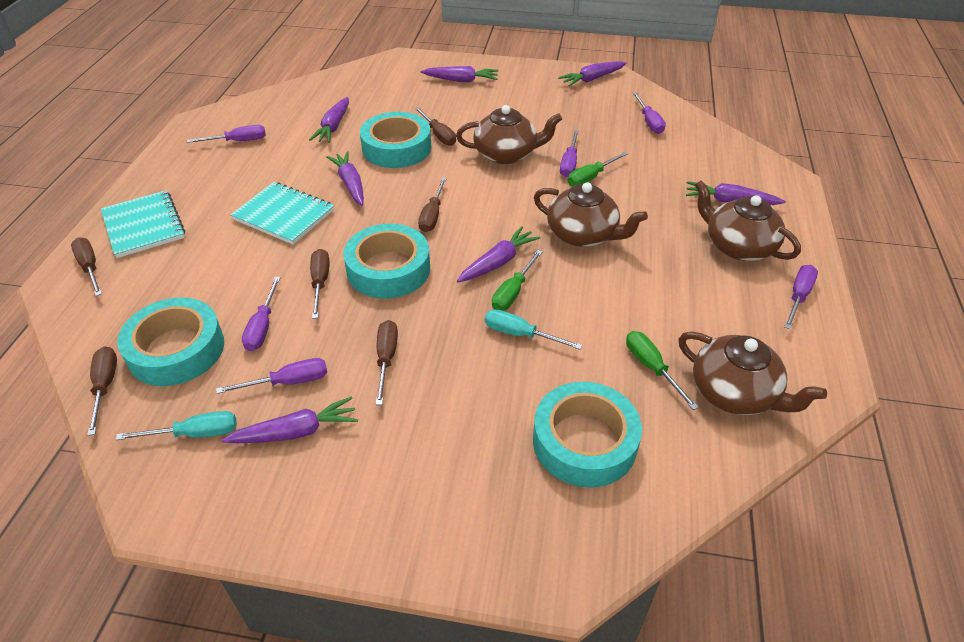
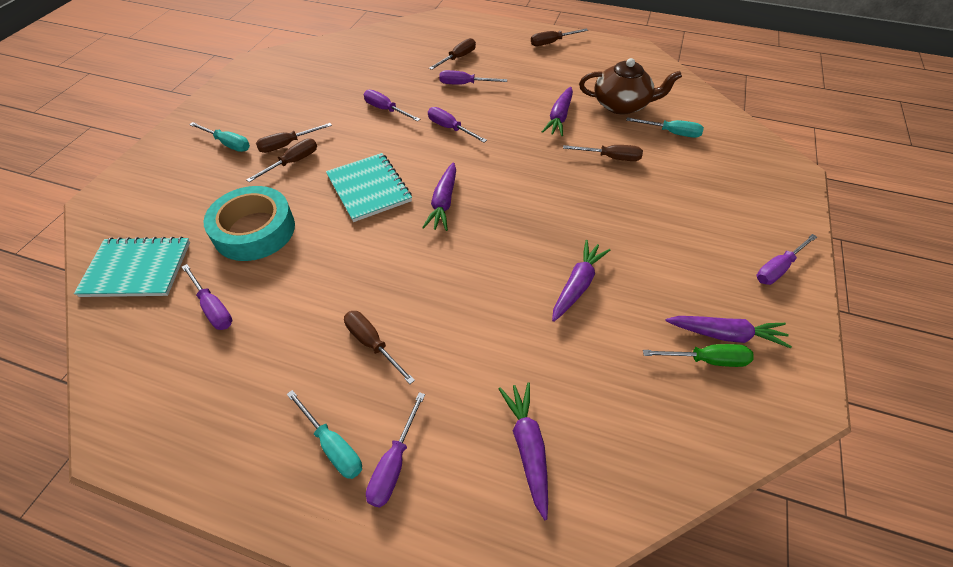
brown teapot: 4 -> 1
green screwdriver: 3 -> 1
purple carrot: 7 -> 5
turquoise screwdriver: 2 -> 3
turquoise tape: 4 -> 1

